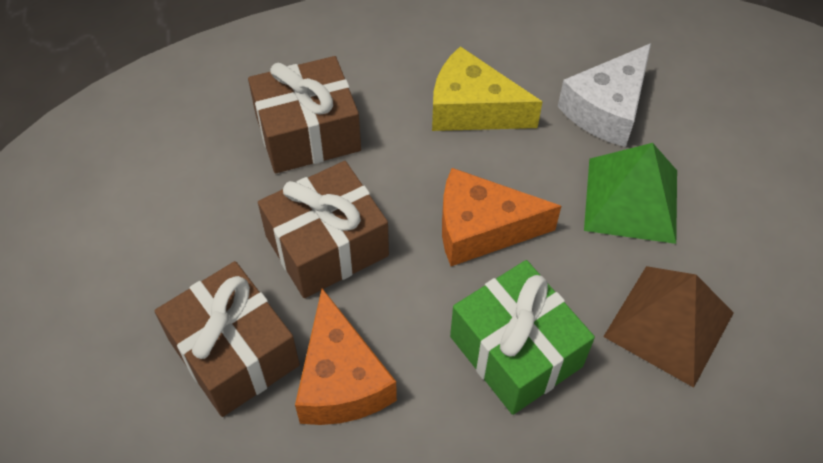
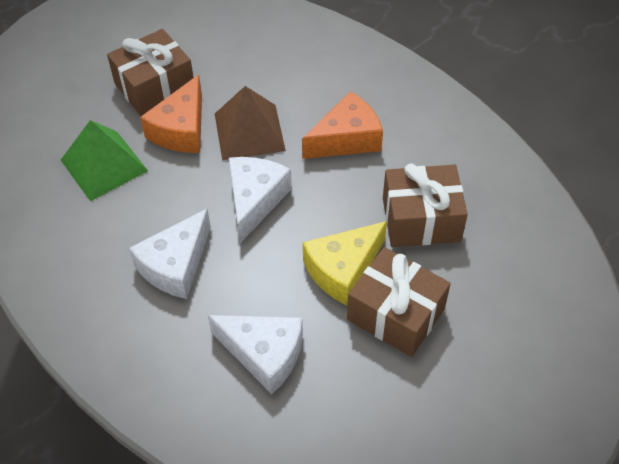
green gift: 1 -> 0
white cheese: 1 -> 3

